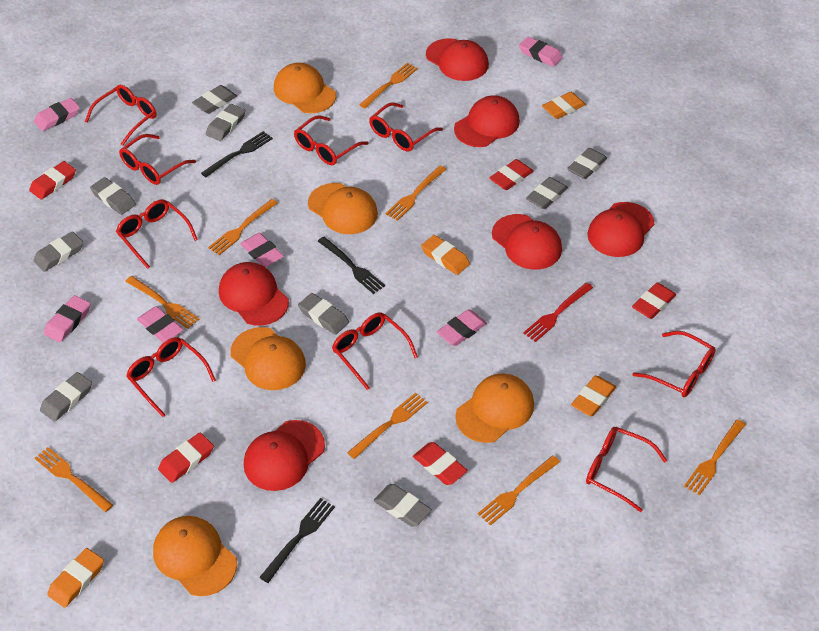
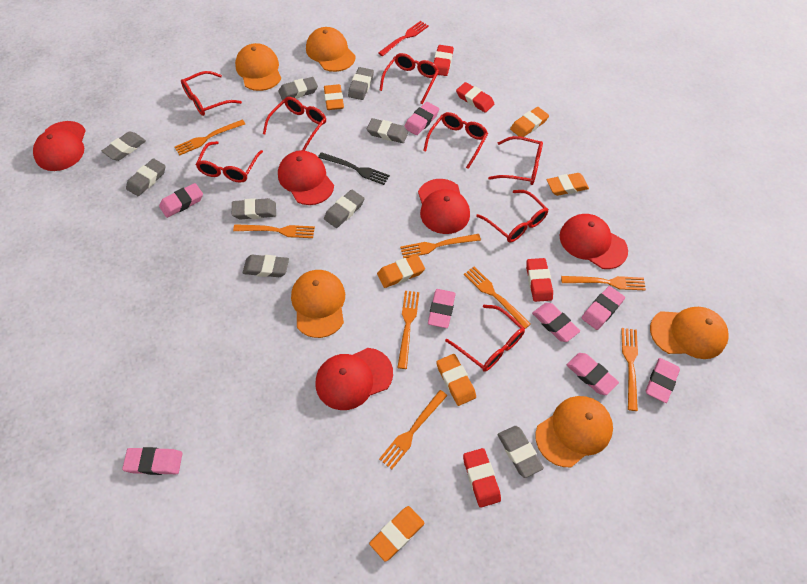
black fork: 3 -> 1
orange eraser: 4 -> 6
pink eraser: 6 -> 8
red cap: 6 -> 5
red eraser: 5 -> 4
red glasses: 9 -> 8

